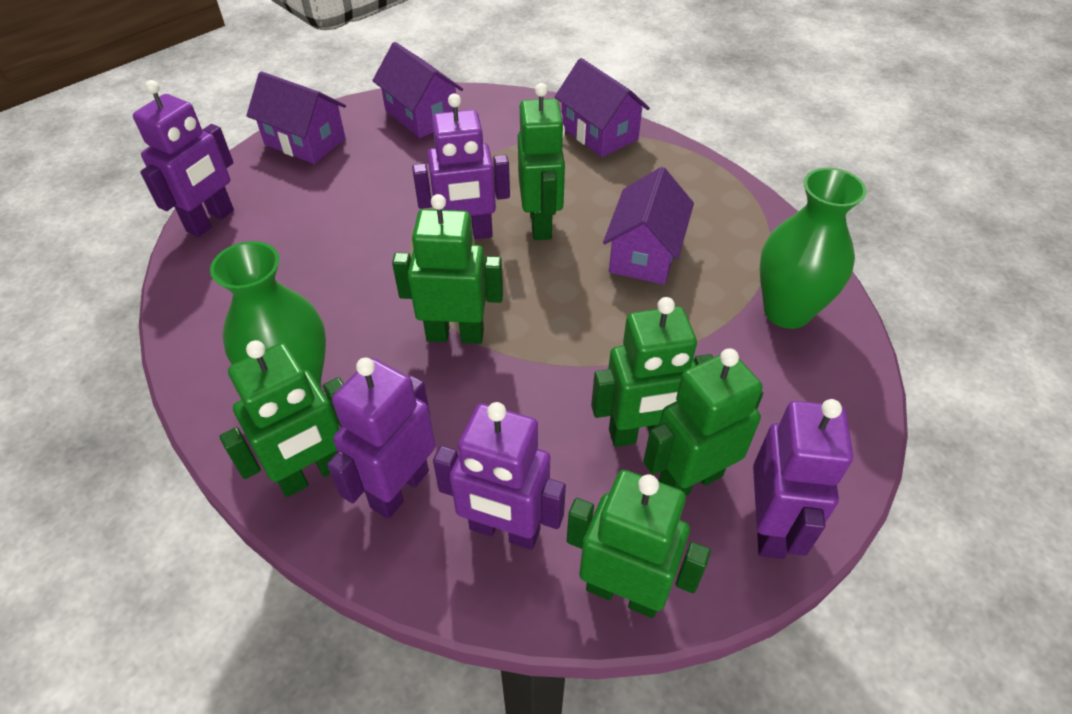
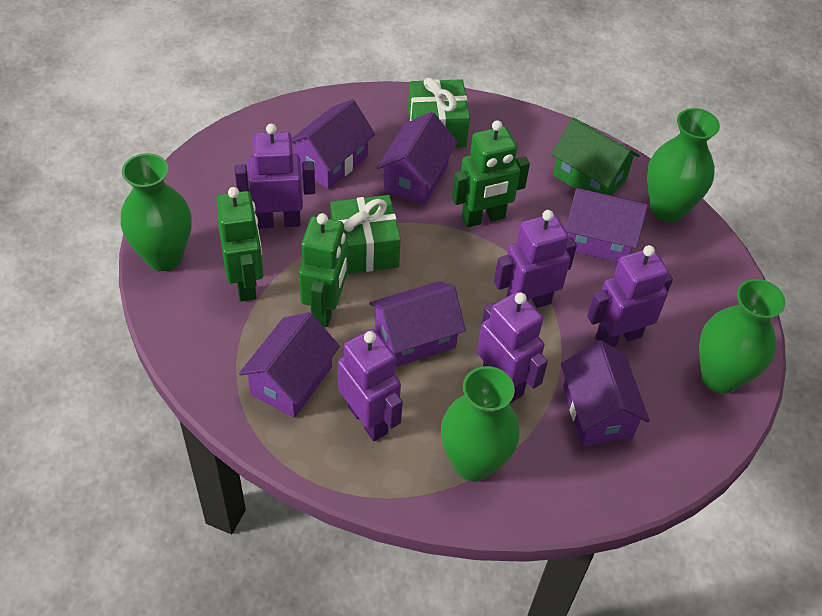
green gift: 0 -> 2
green house: 0 -> 1
green robot: 6 -> 3
green vase: 2 -> 4
purple house: 4 -> 6

